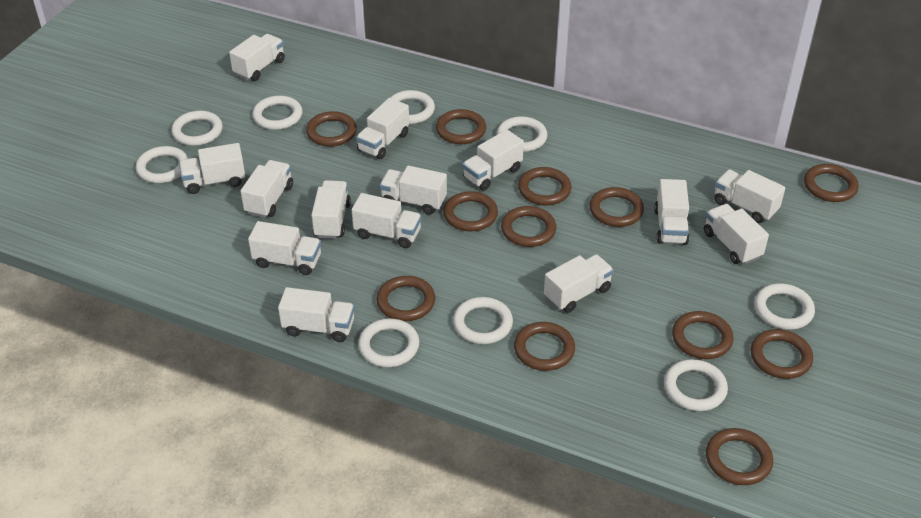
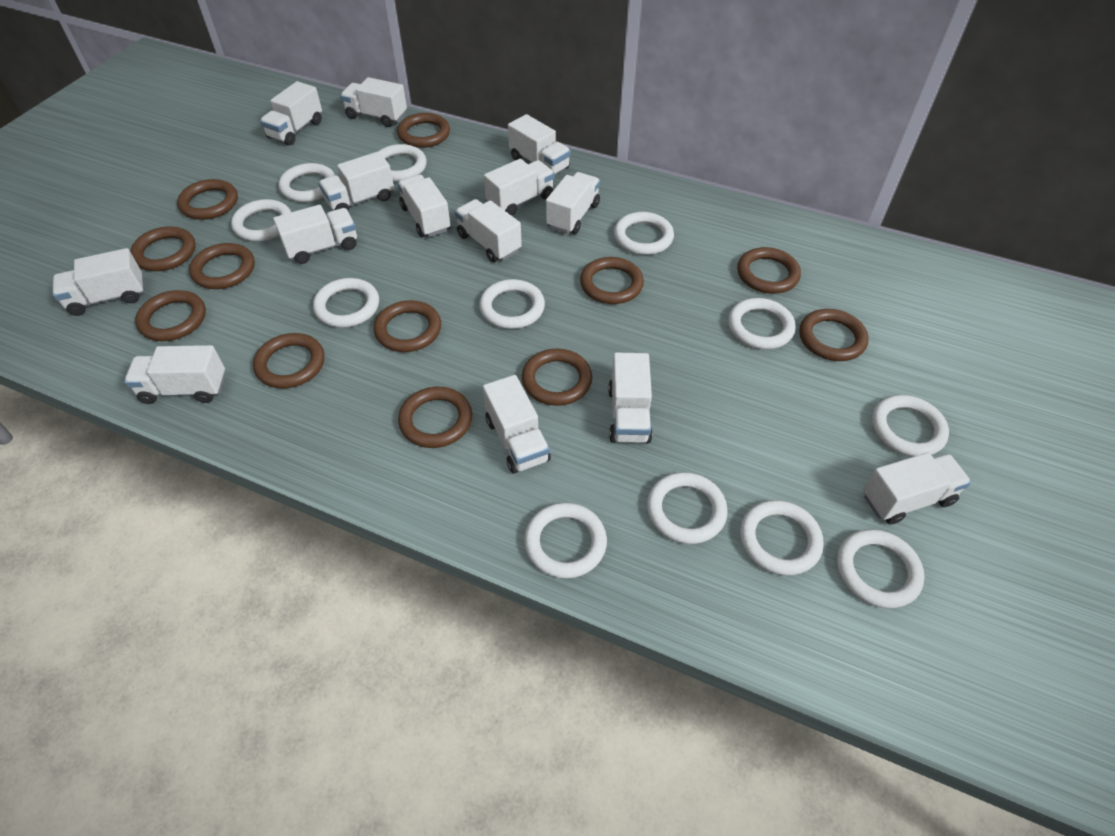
white ring: 9 -> 12

